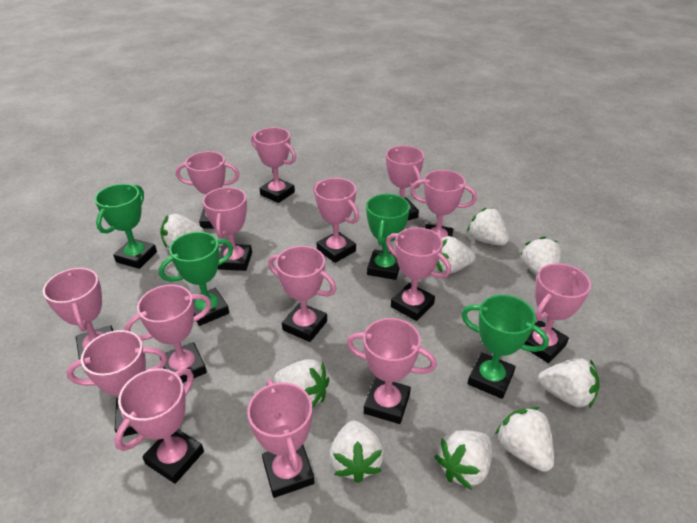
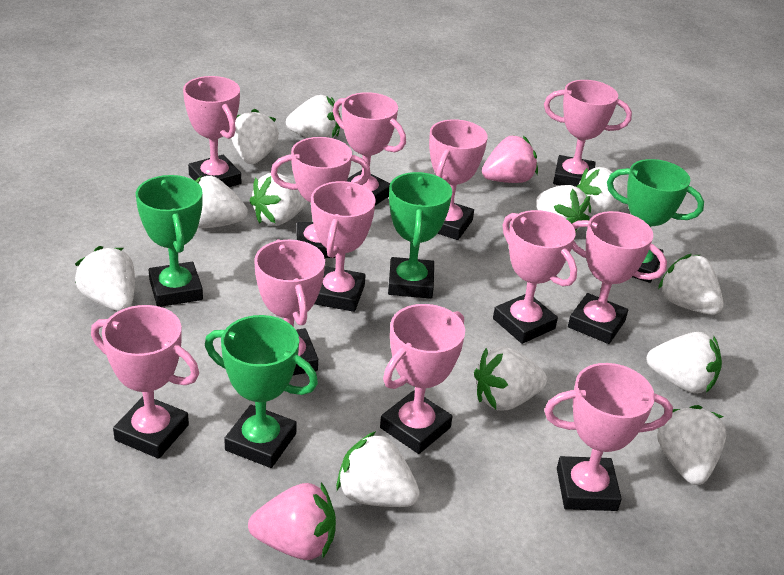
pink strawberry: 0 -> 2
pink trophy: 15 -> 12
white strawberry: 9 -> 12

